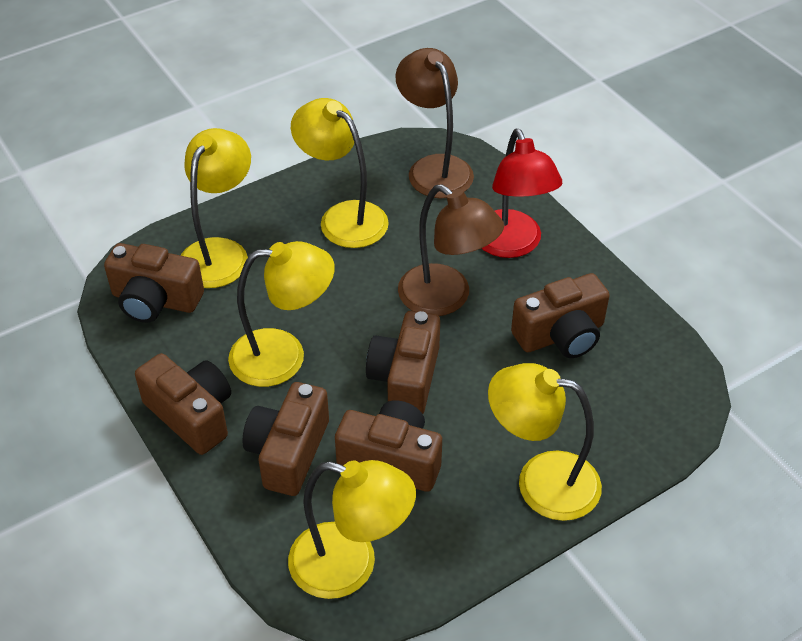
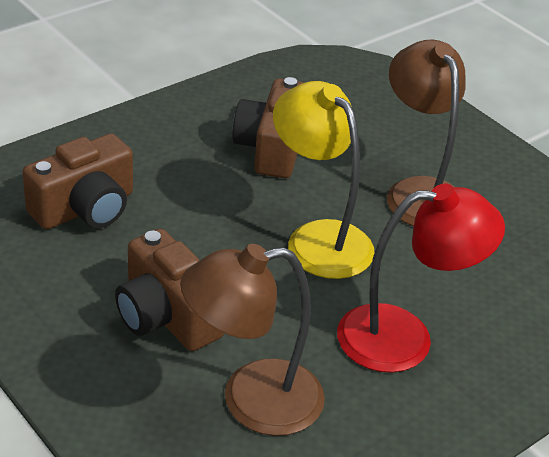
brown camera: 6 -> 3
yellow lamp: 5 -> 1

